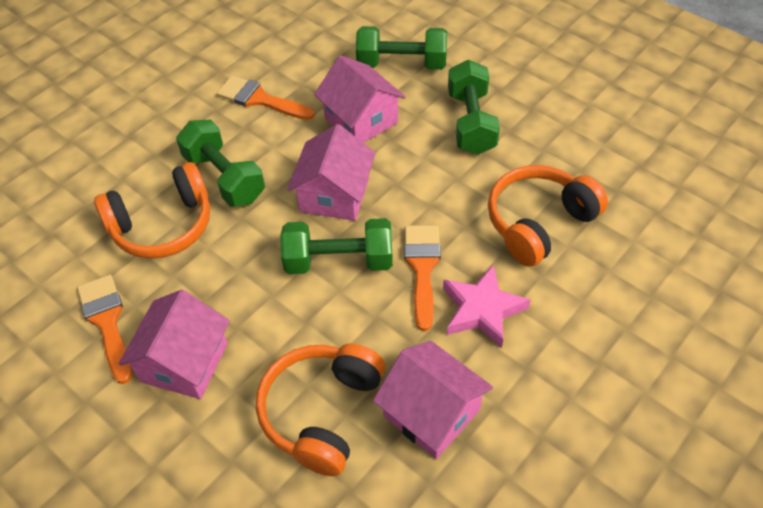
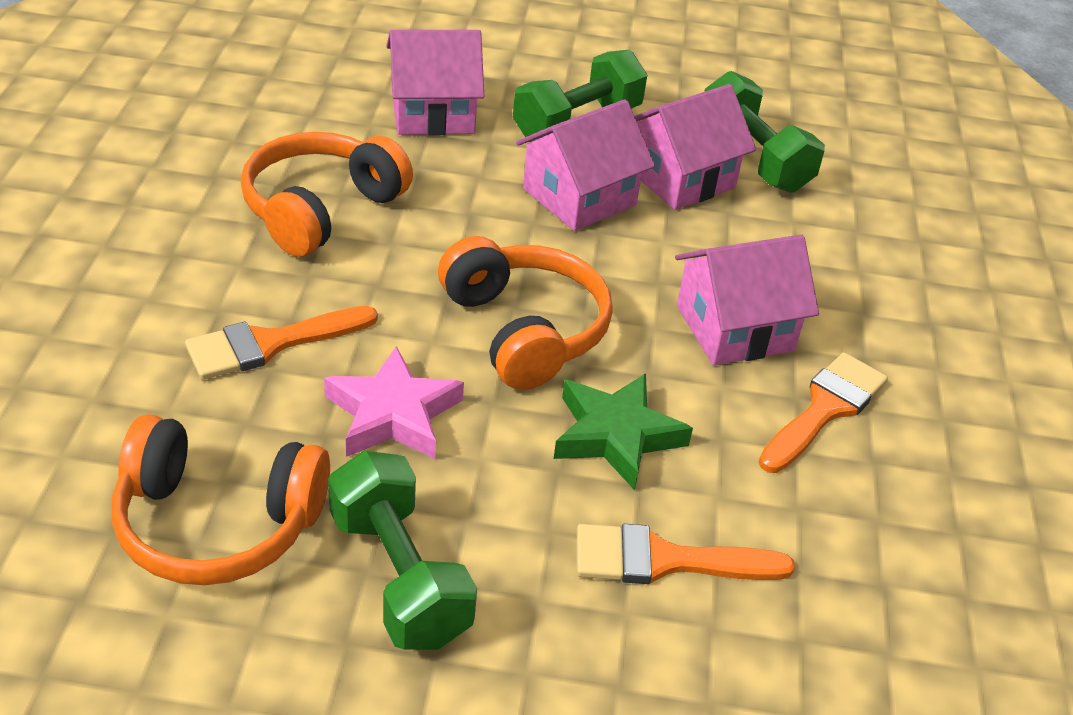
green dumbbell: 4 -> 3
green star: 0 -> 1

